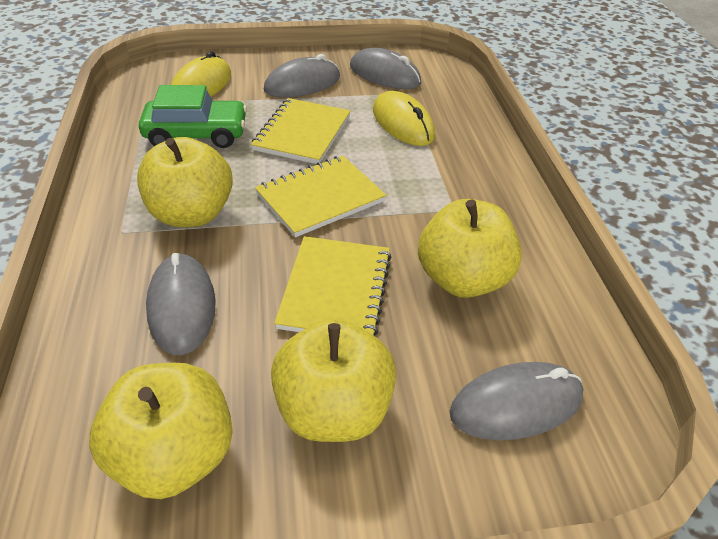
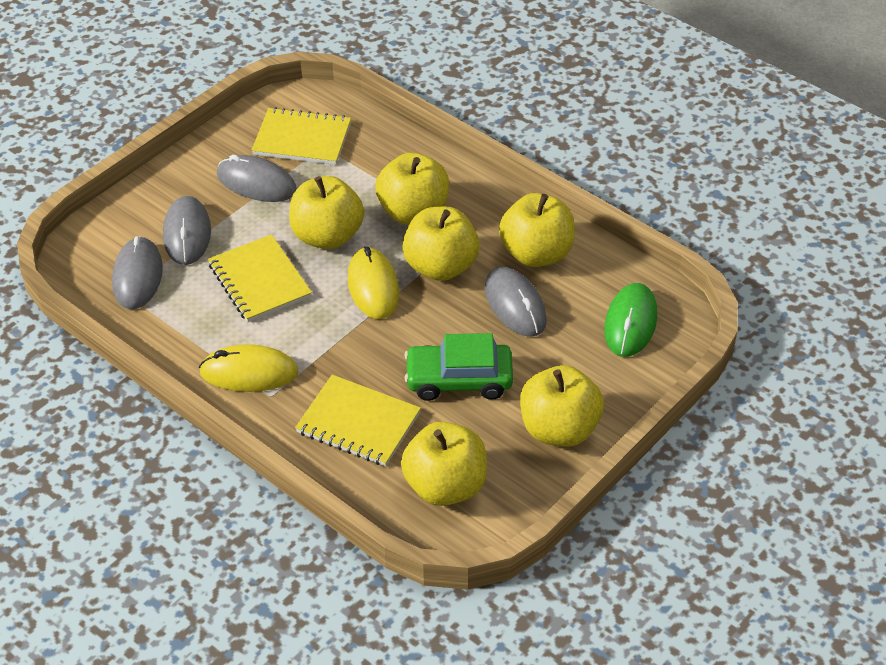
green mouse: 0 -> 1
yellow apple: 4 -> 6

